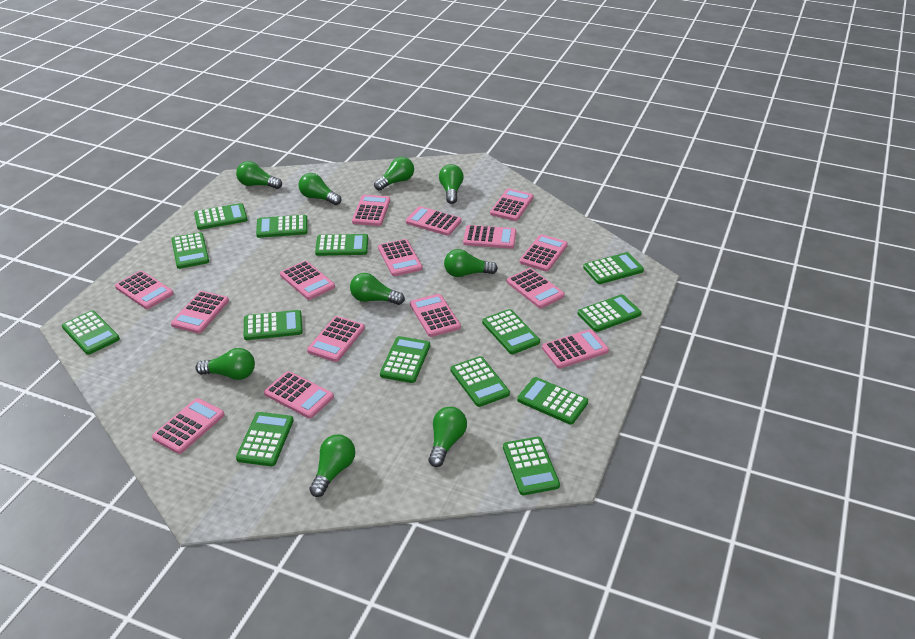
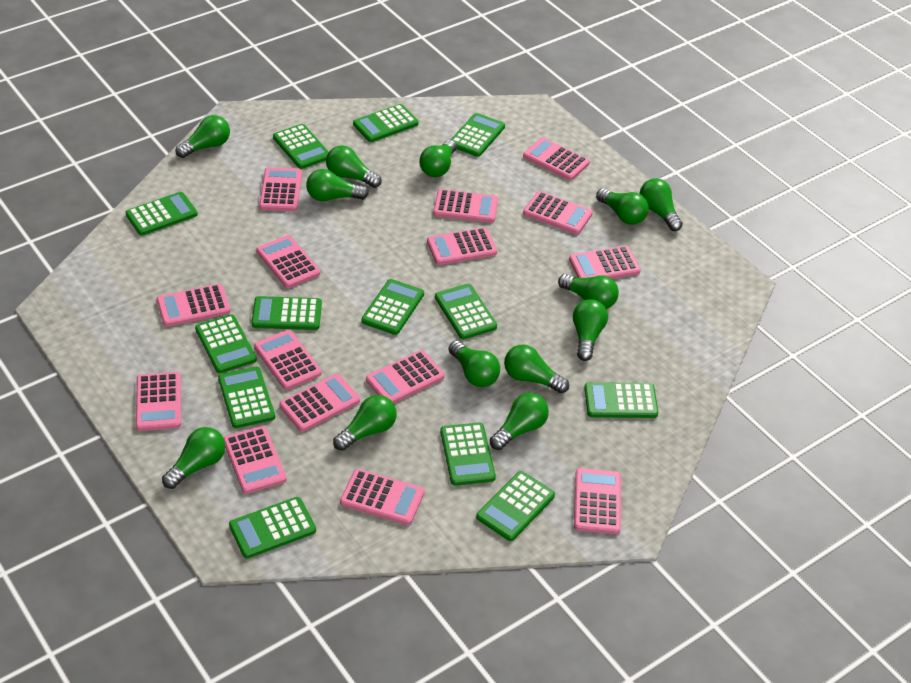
green calculator: 14 -> 13
green light bulb: 9 -> 13

